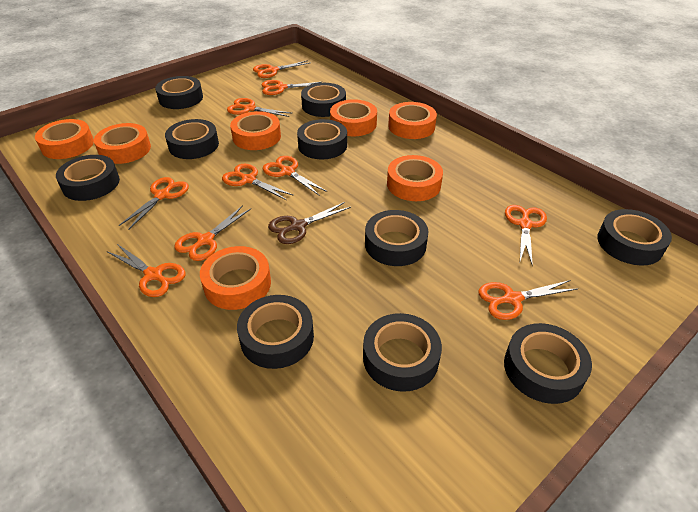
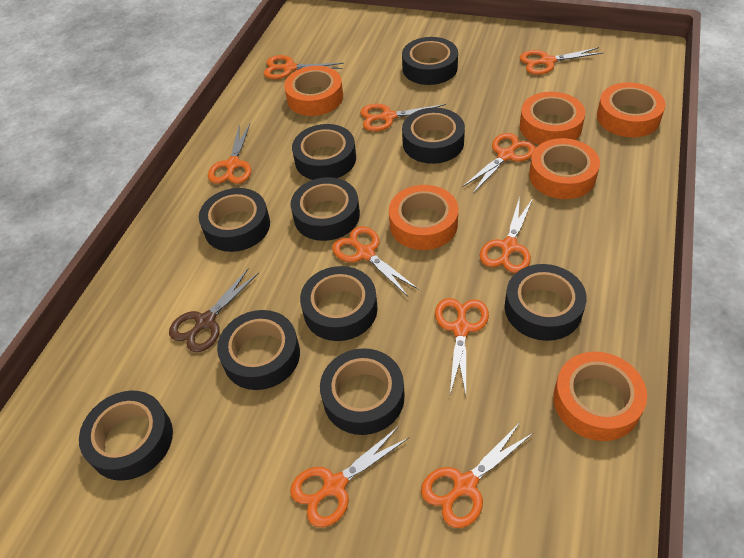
orange tape: 7 -> 6

